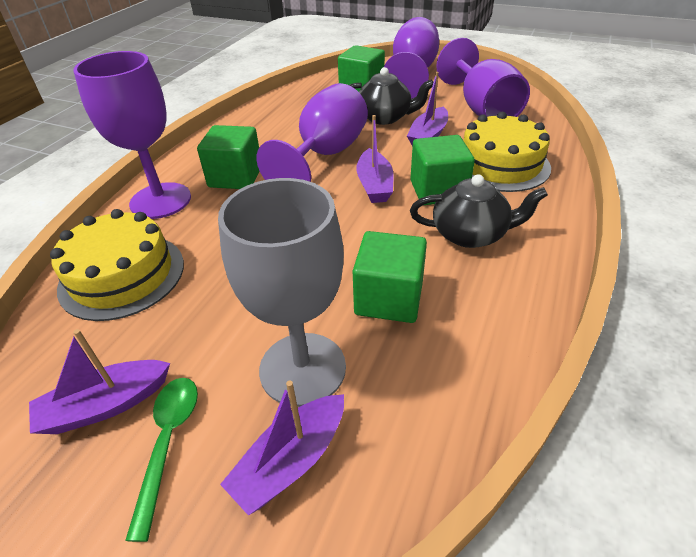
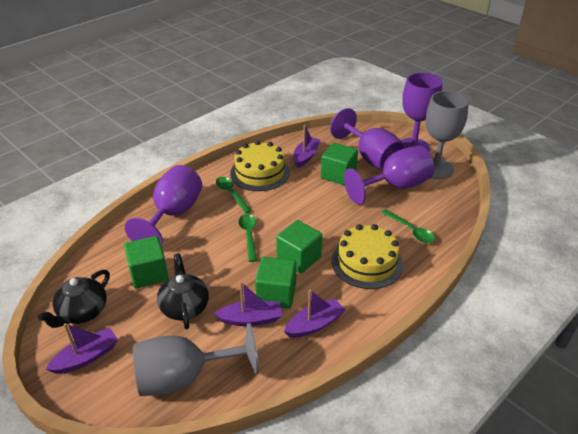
green spoon: 1 -> 3
grey goblet: 1 -> 2

